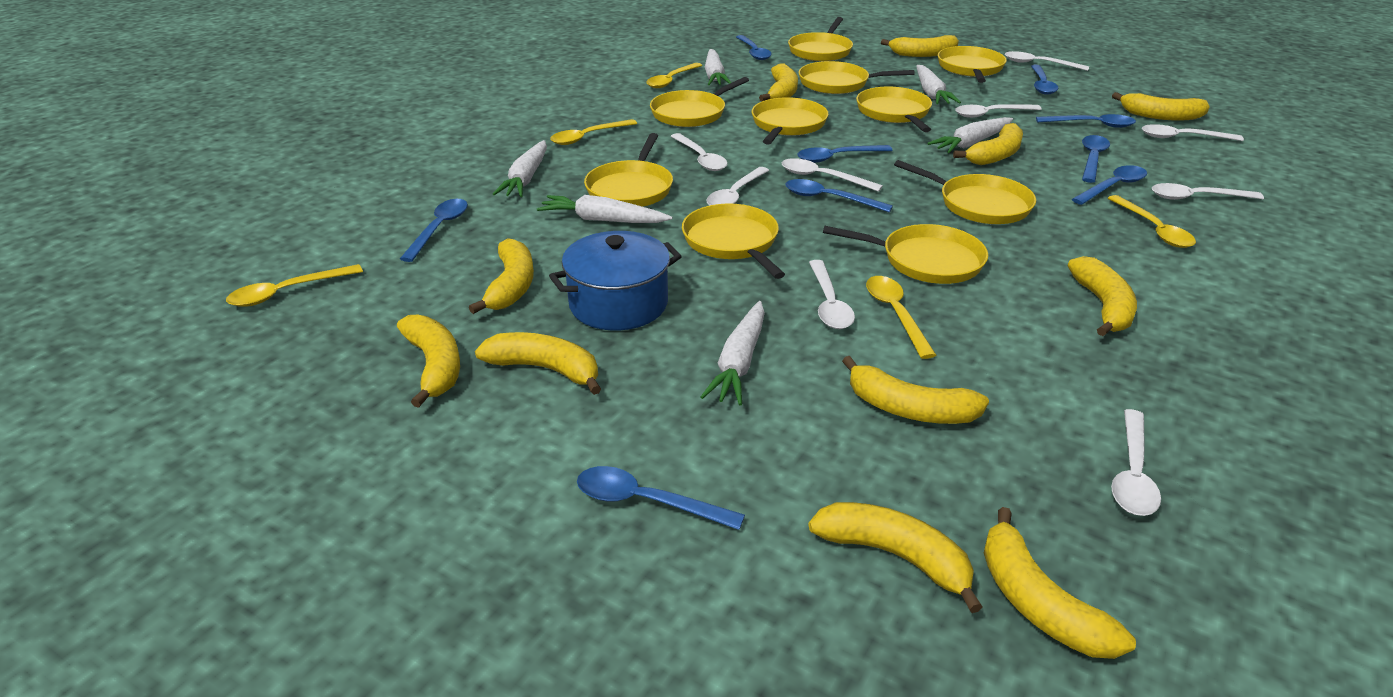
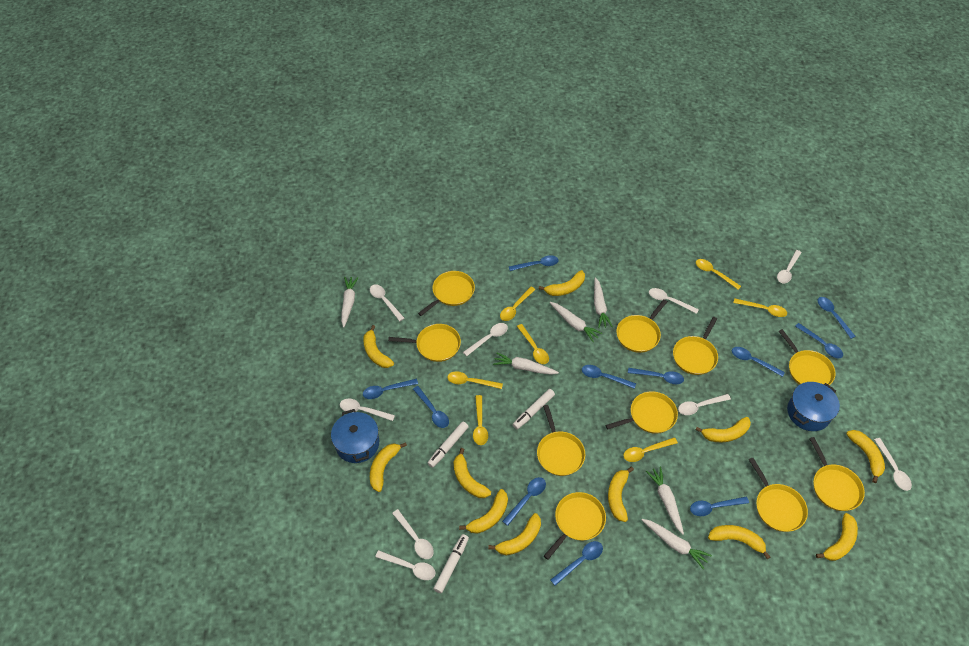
blue pot: 1 -> 2
blue spoon: 9 -> 11
white marker: 0 -> 3
yellow spoon: 5 -> 7

